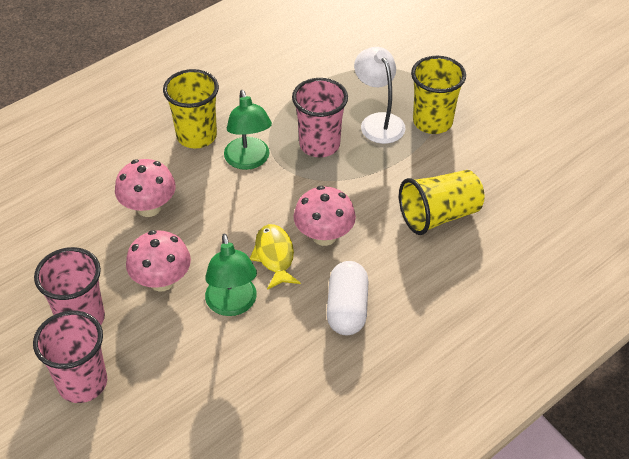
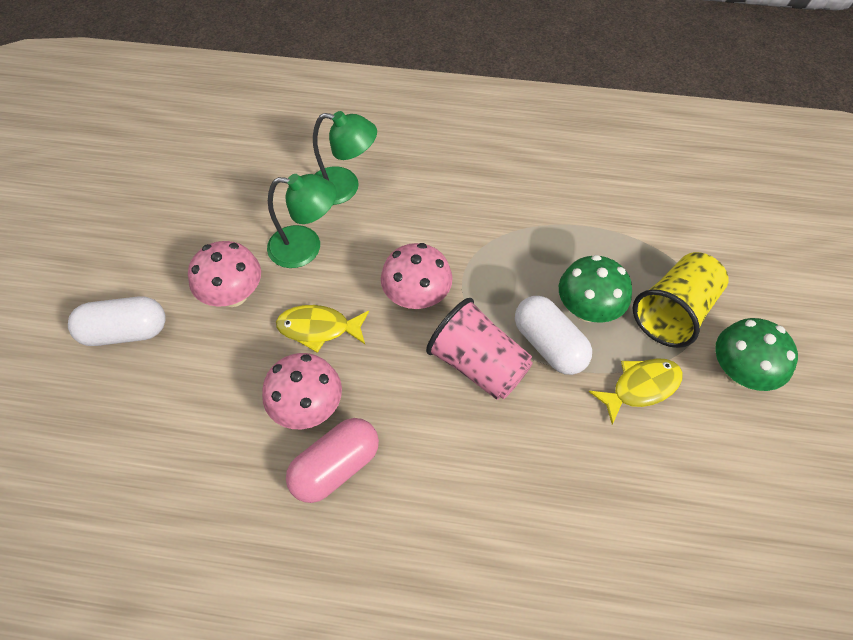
green mushroom: 0 -> 2
pink capsule: 0 -> 1
pink cup: 3 -> 1
white capsule: 1 -> 2
white lamp: 1 -> 0
yellow cup: 3 -> 1
yellow fish: 1 -> 2

